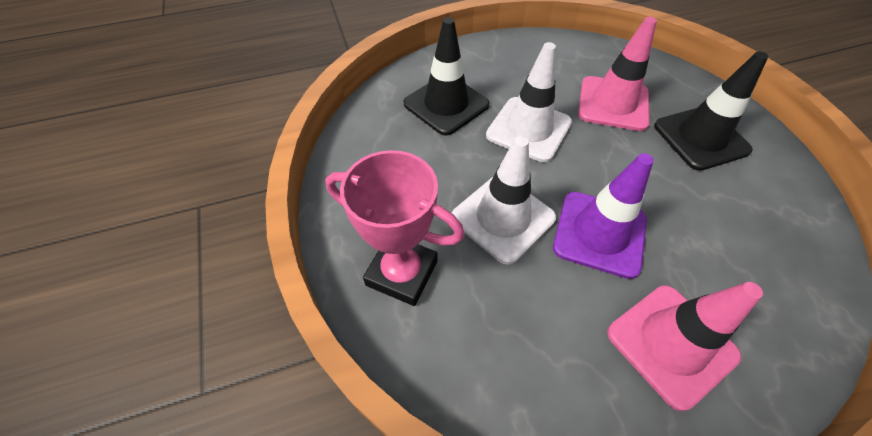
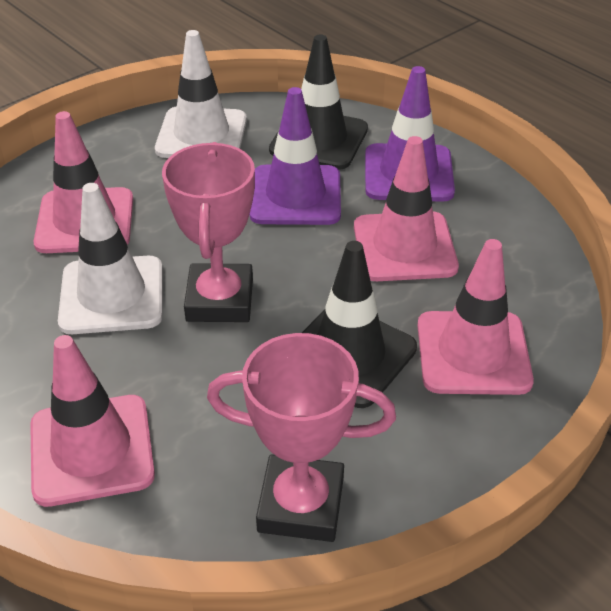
pink traffic cone: 2 -> 4
pink trophy: 1 -> 2
purple traffic cone: 1 -> 2

